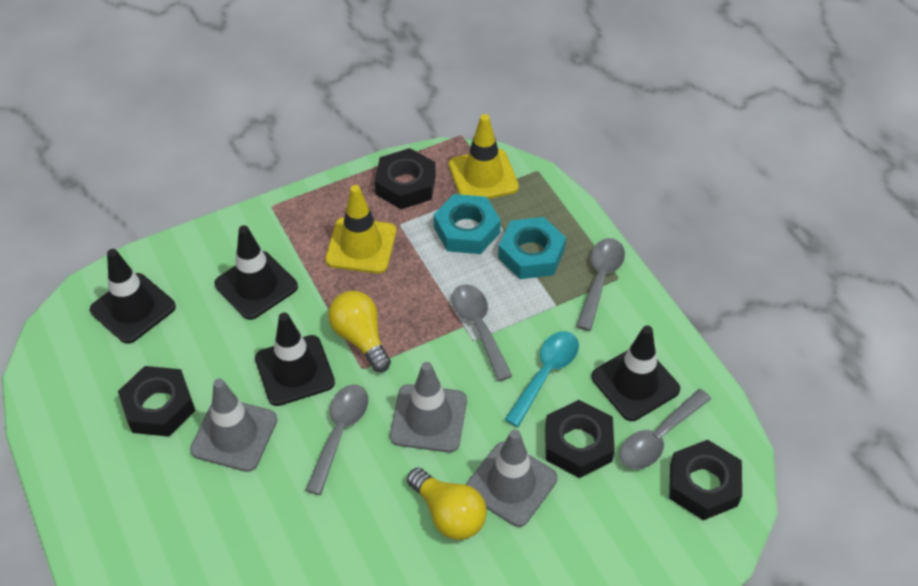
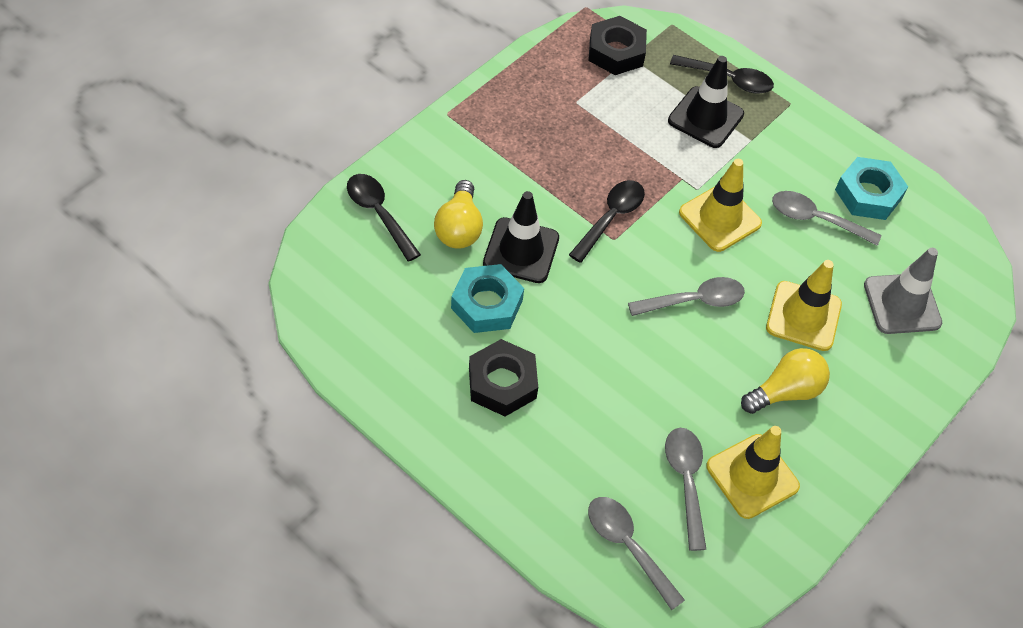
black nut: 4 -> 2
black spoon: 0 -> 3
black traffic cone: 4 -> 2
grey traffic cone: 3 -> 1
turquoise spoon: 1 -> 0
yellow traffic cone: 2 -> 3

